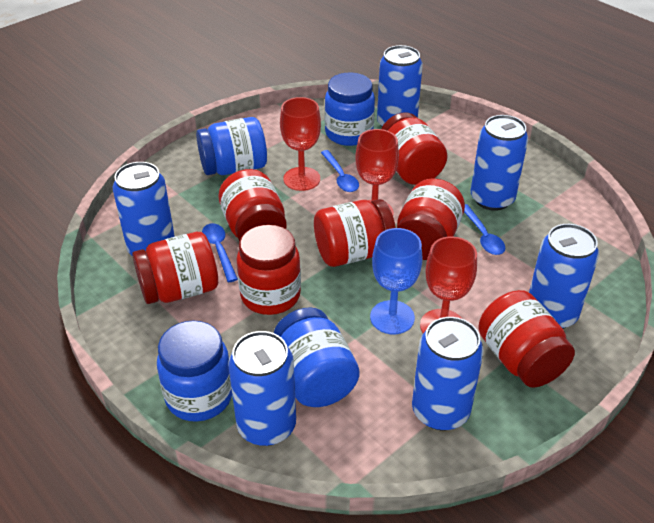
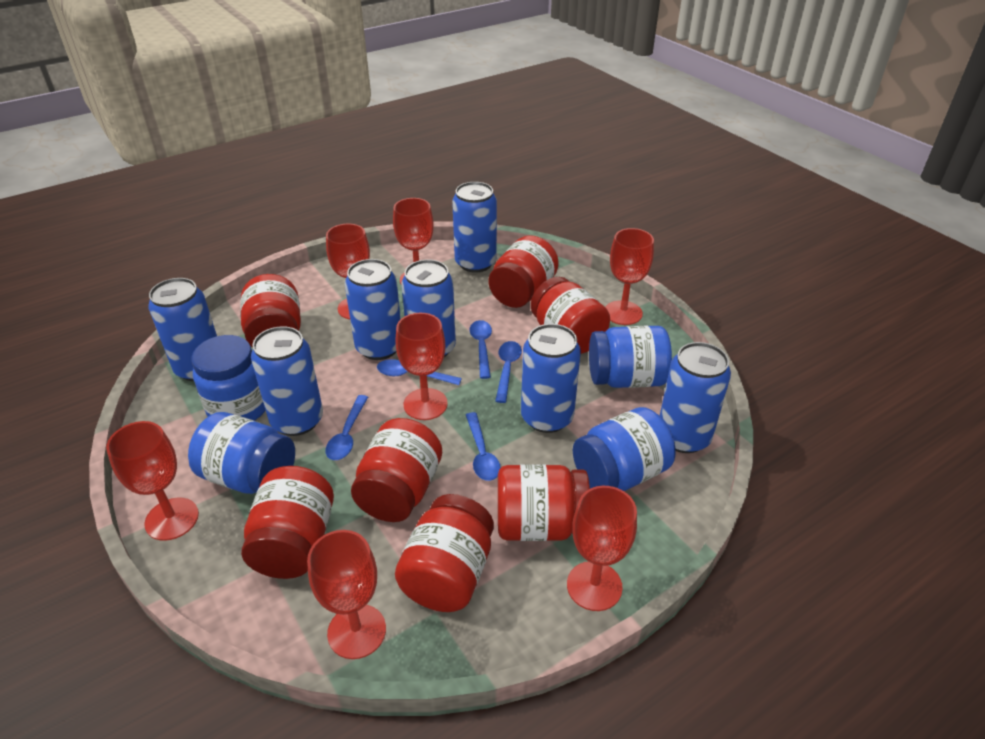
blue can: 6 -> 7
blue goblet: 1 -> 0
blue spoon: 3 -> 5
red goblet: 3 -> 7

